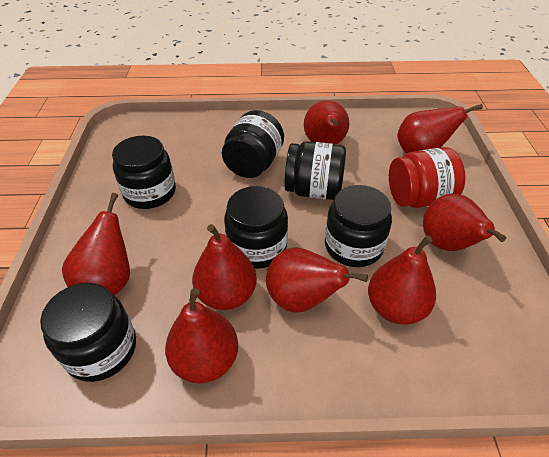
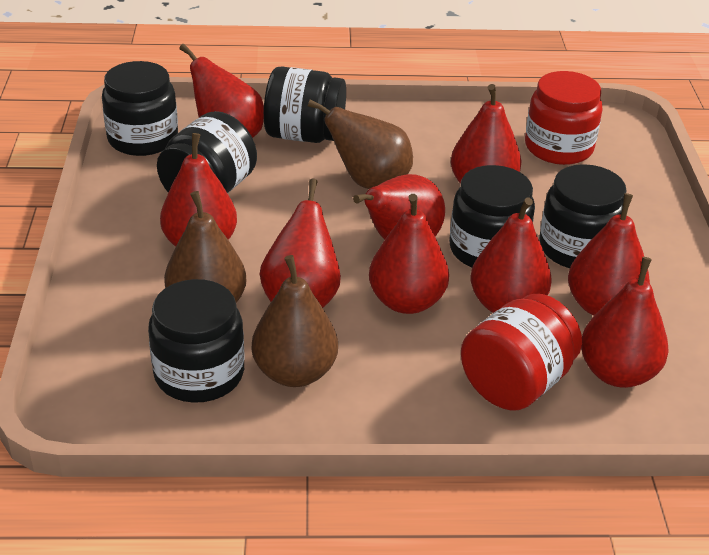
brown pear: 0 -> 3
red jar: 1 -> 2
red pear: 8 -> 9

